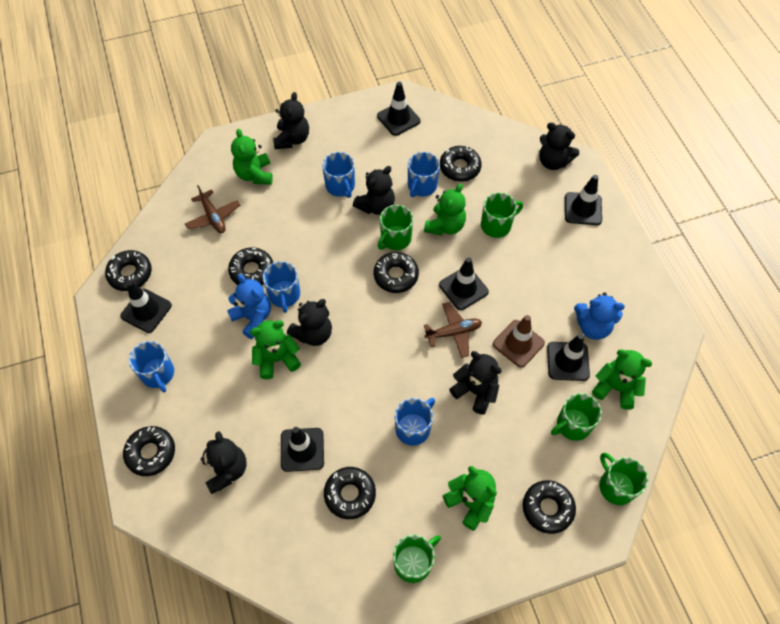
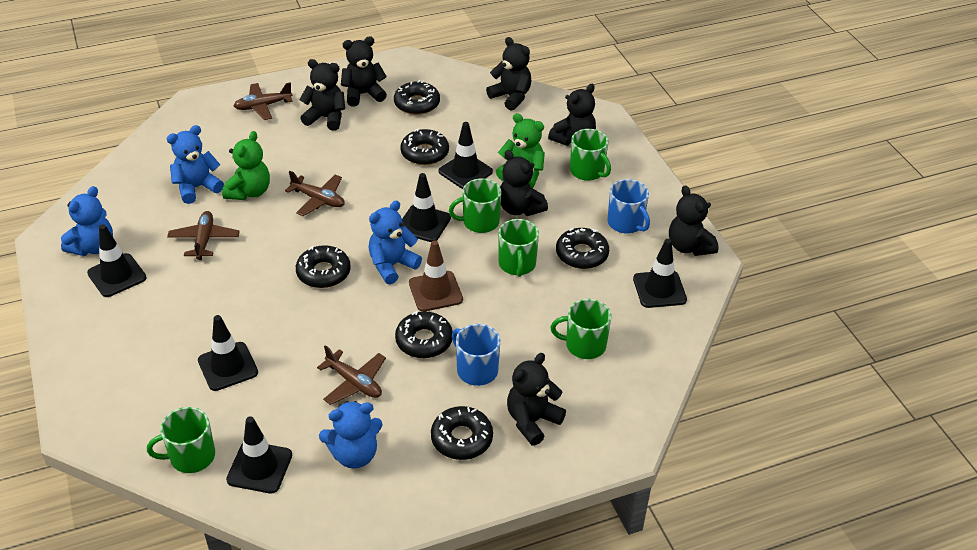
black donut: 7 -> 6
black teddy bear: 6 -> 7
blue mug: 5 -> 2
blue teddy bear: 2 -> 4
brown plane: 2 -> 4
green teddy bear: 5 -> 2

